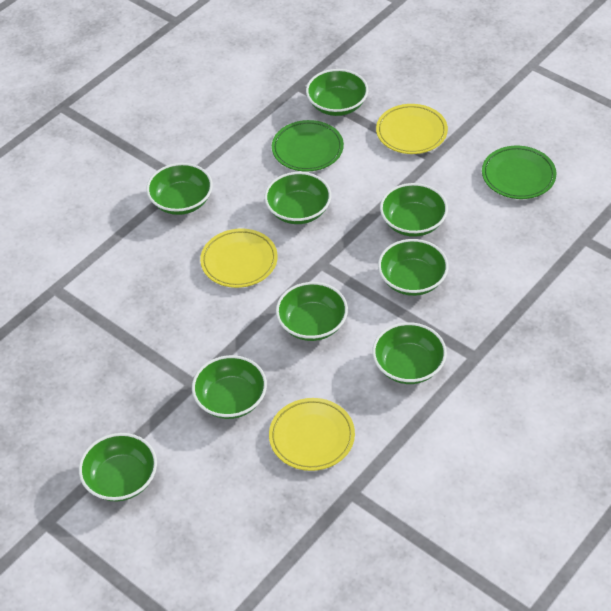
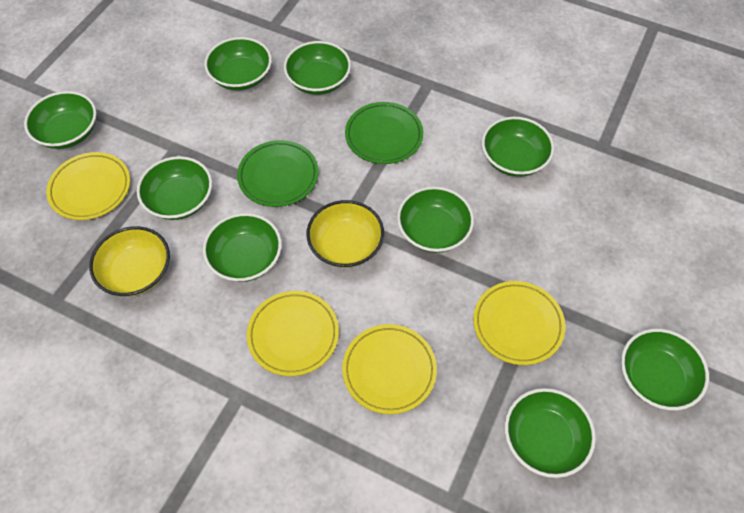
yellow bowl: 0 -> 2
yellow plate: 3 -> 4

